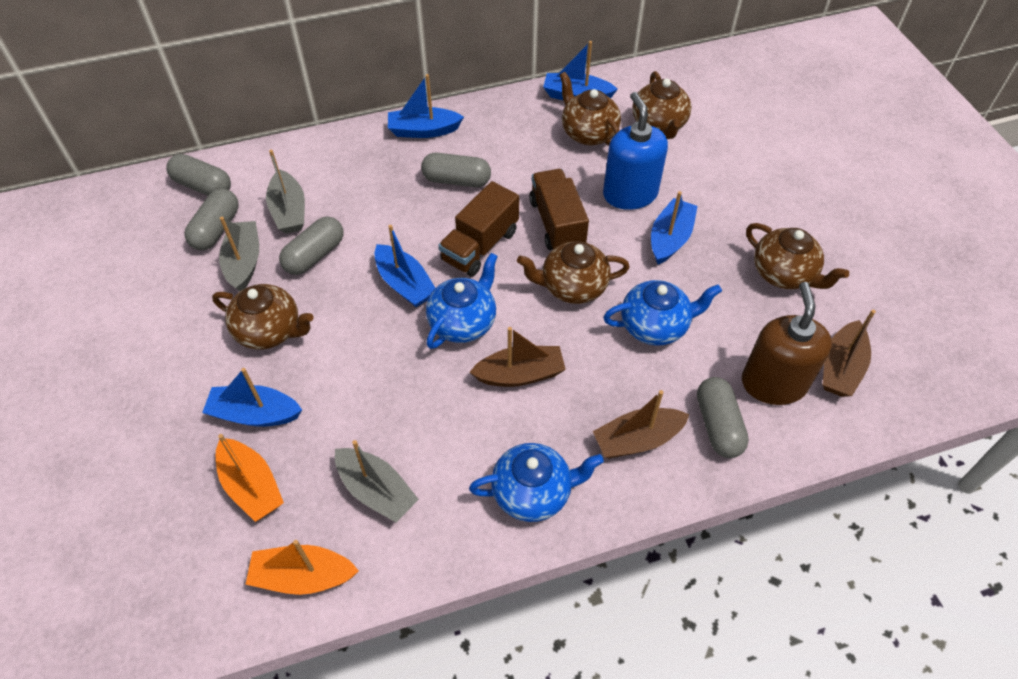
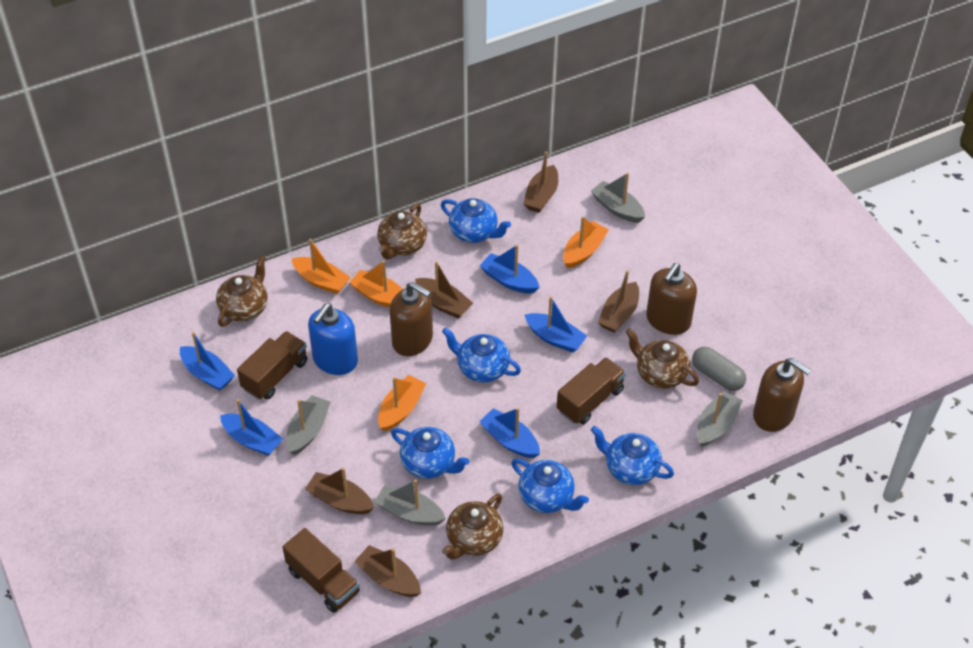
blue teapot: 3 -> 5
brown boat: 3 -> 5
brown soap dispenser: 1 -> 3
brown teapot: 5 -> 4
brown truck: 2 -> 3
grey boat: 3 -> 4
grey capsule: 5 -> 1
orange boat: 2 -> 4

